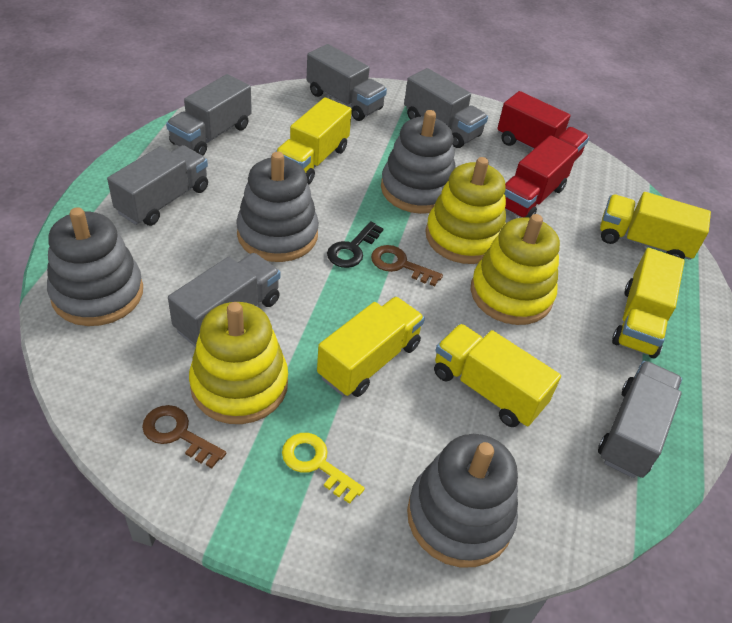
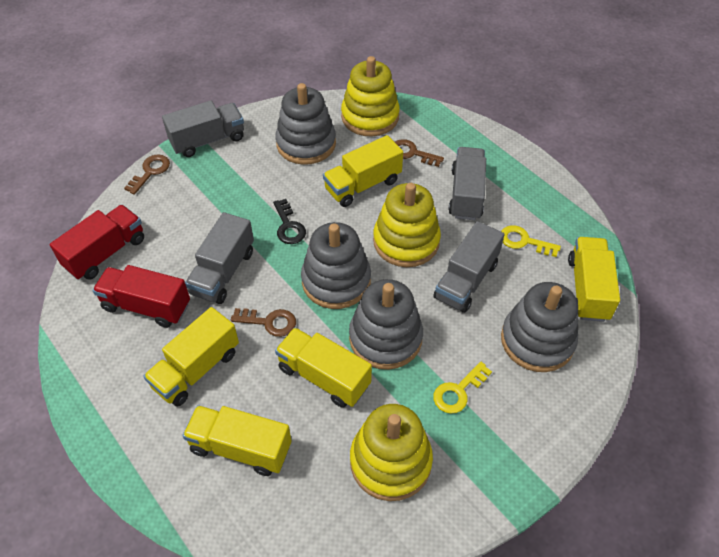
brown key: 2 -> 3
grey truck: 6 -> 4
yellow key: 1 -> 2

